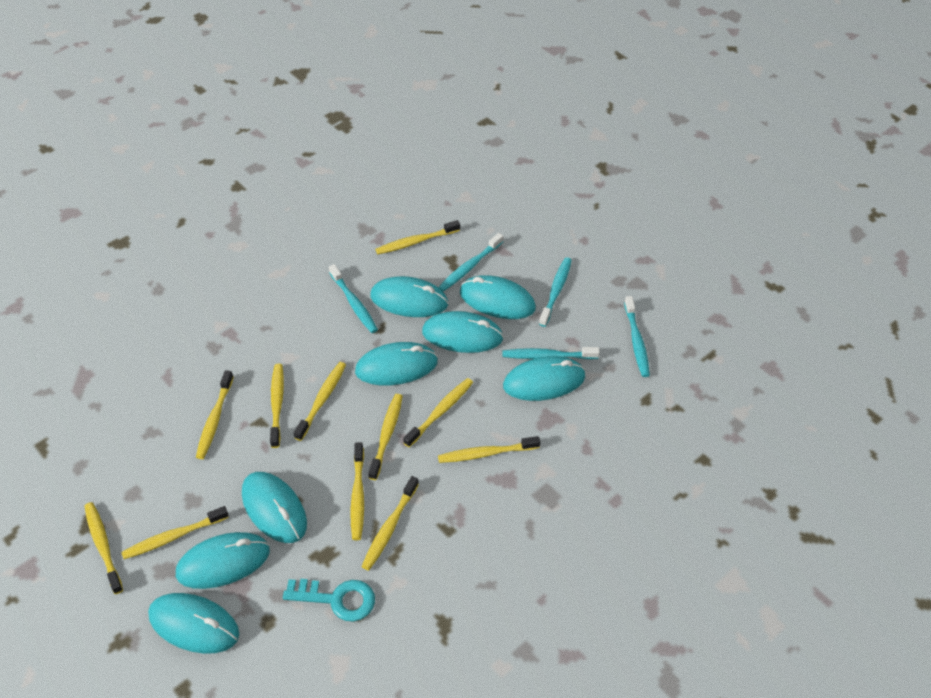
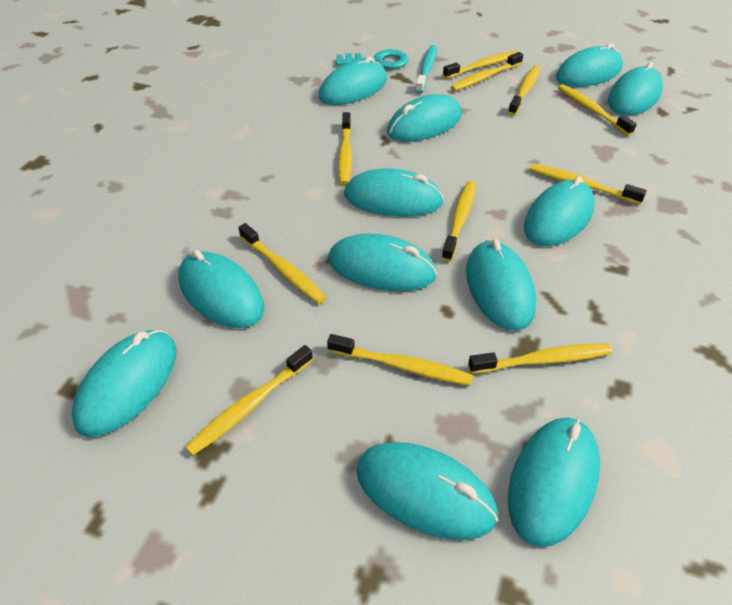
turquoise mouse: 8 -> 12
turquoise toothbrush: 5 -> 1

